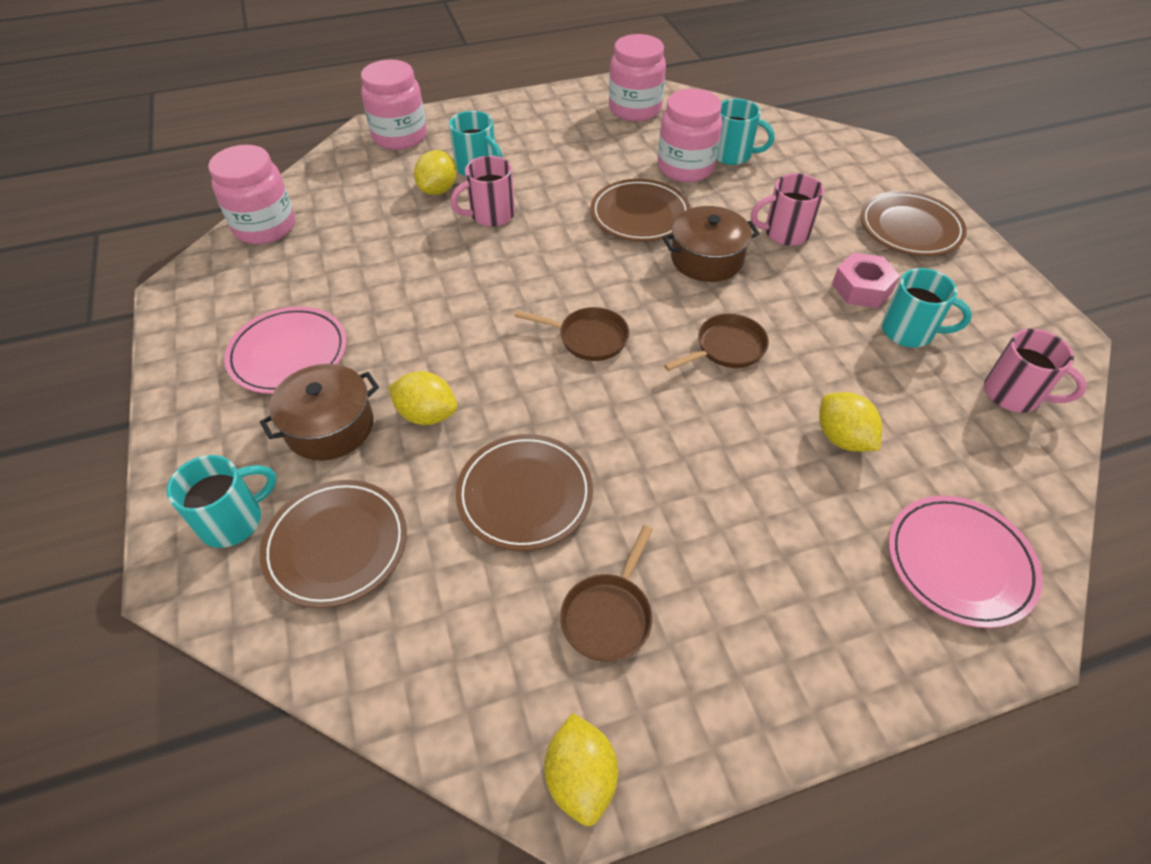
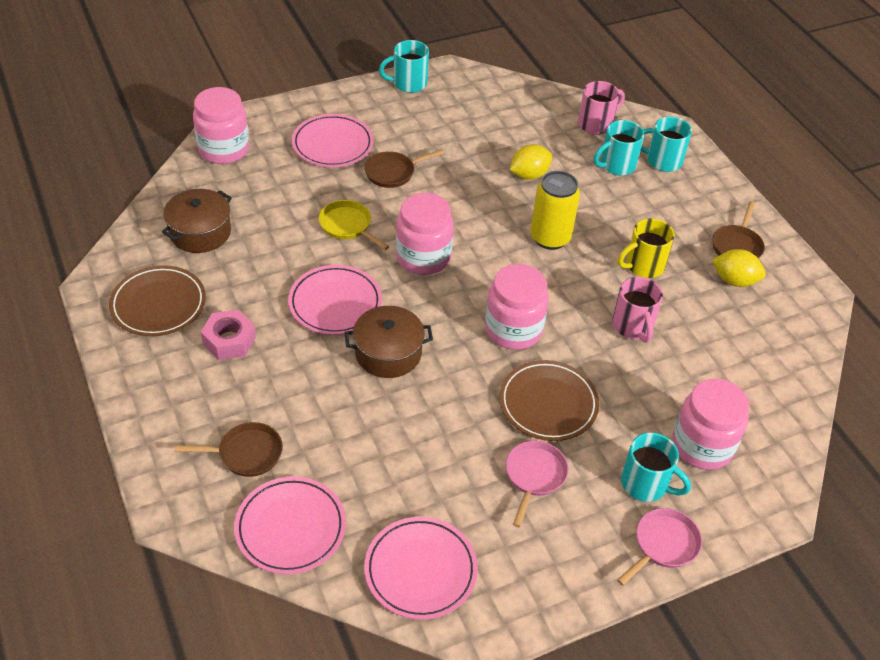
brown plate: 4 -> 2
pink mug: 3 -> 2
pink pan: 0 -> 2
pink plate: 2 -> 4
yellow can: 0 -> 1
yellow lemon: 4 -> 2
yellow mug: 0 -> 1
yellow pan: 0 -> 1

